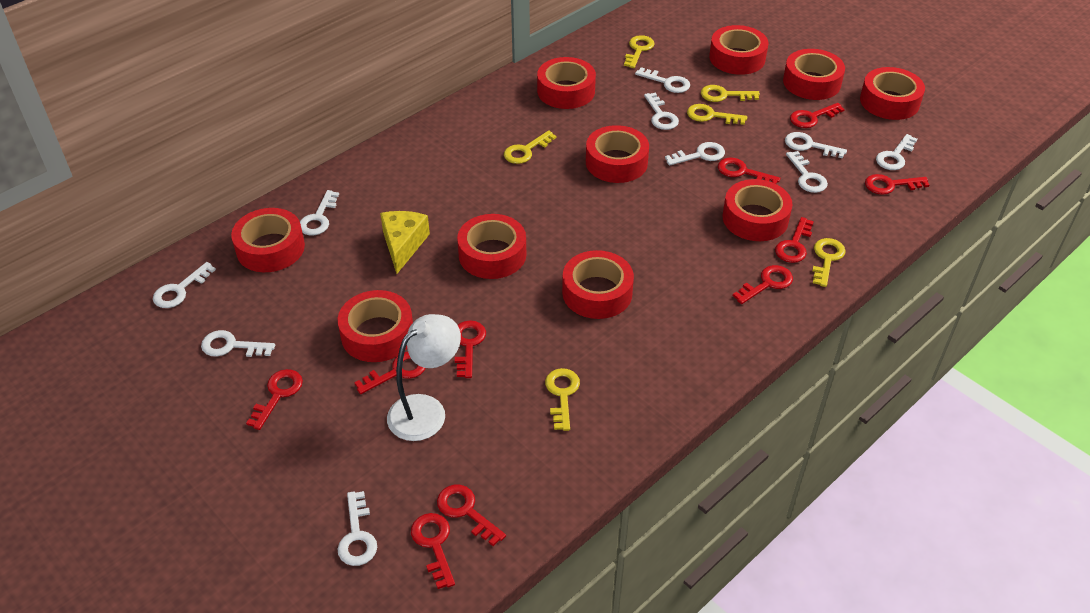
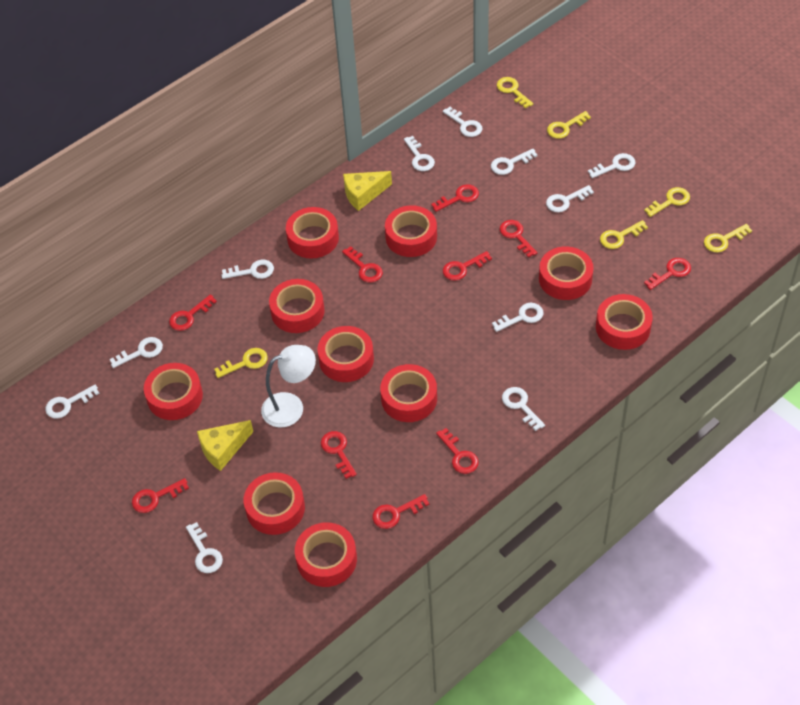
white key: 10 -> 11
yellow cheese: 1 -> 2

